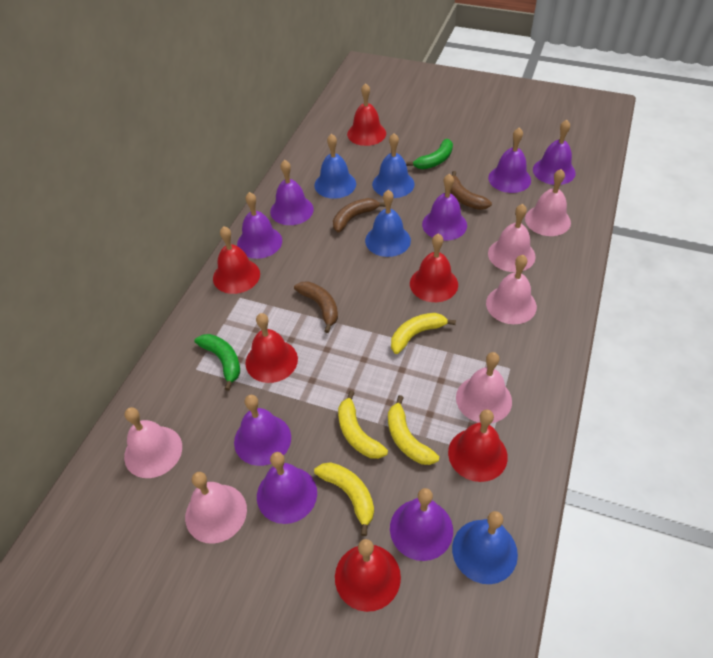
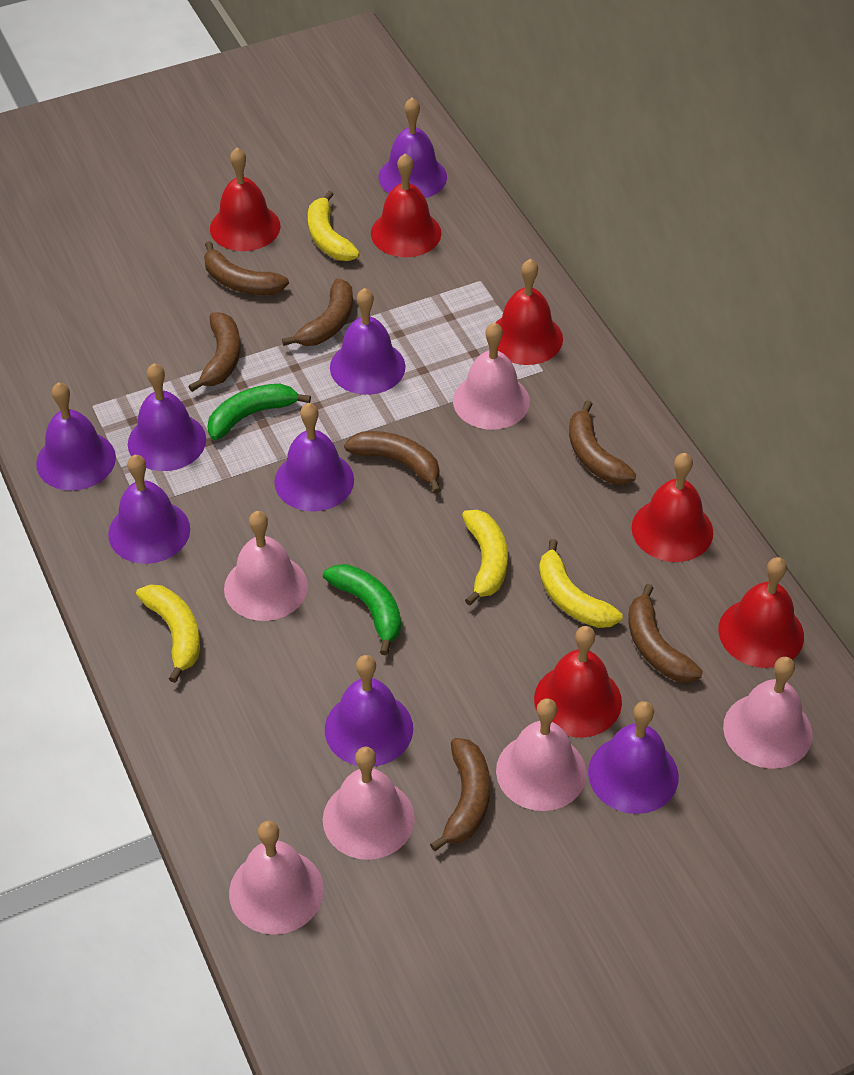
blue bell: 4 -> 0
brown banana: 3 -> 7

